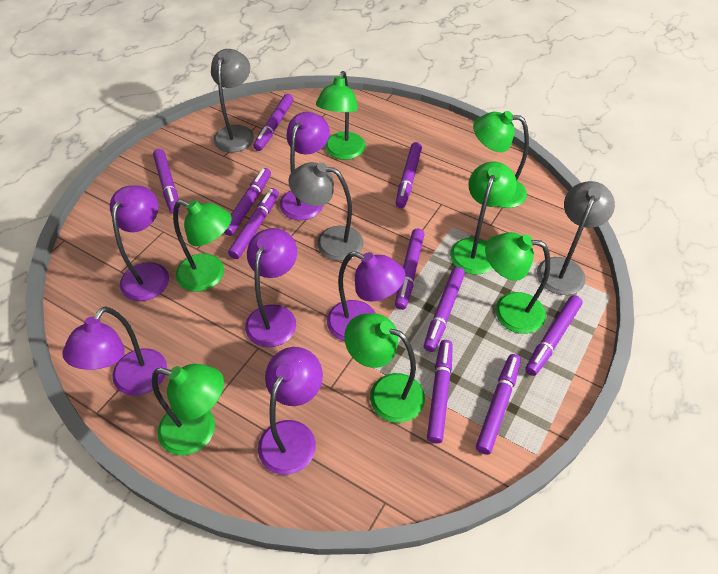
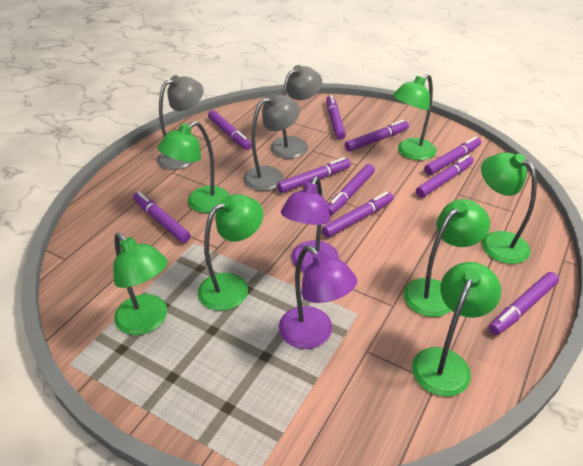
purple lamp: 6 -> 2

